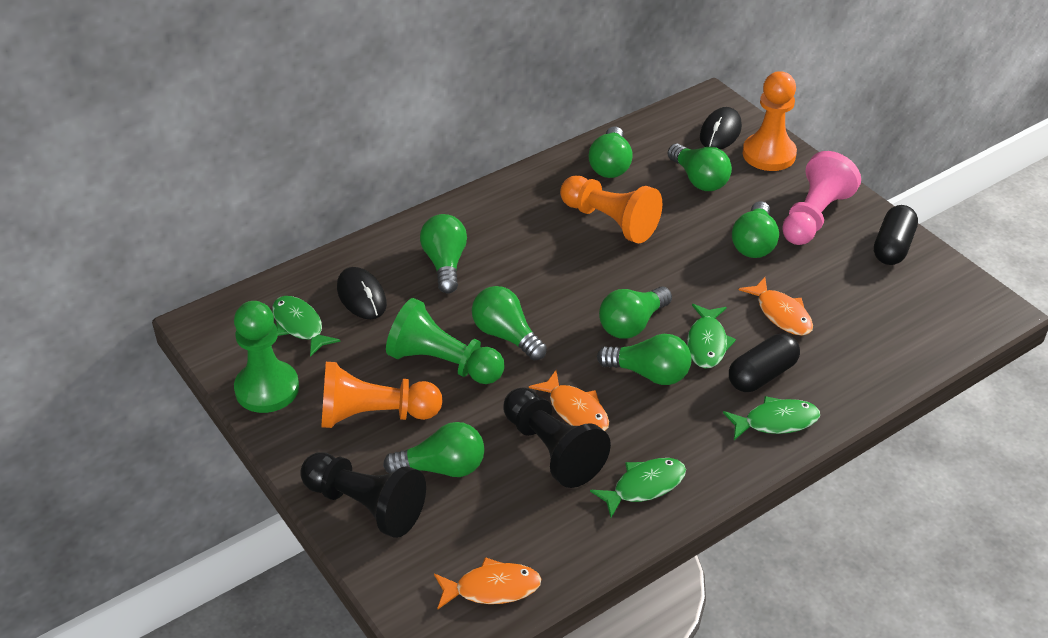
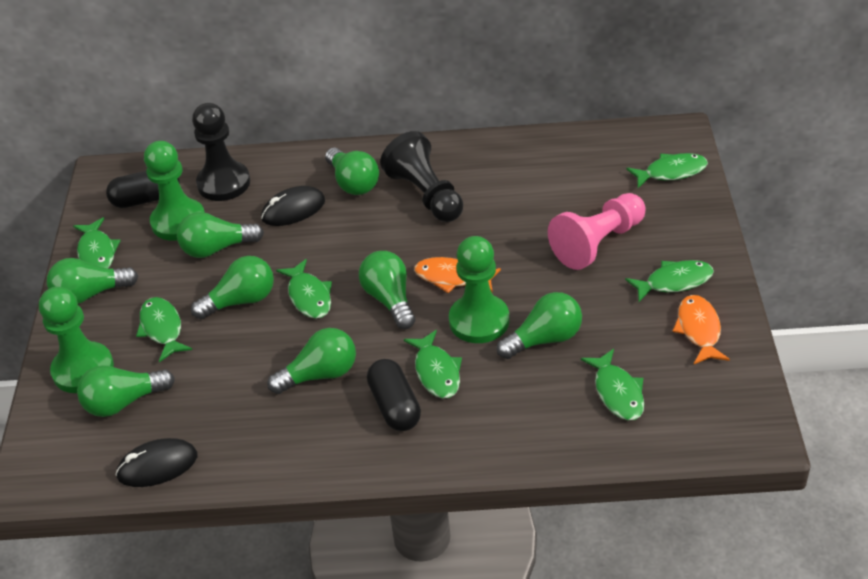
green fish: 4 -> 7
green pawn: 2 -> 3
orange fish: 3 -> 2
orange pawn: 3 -> 0

